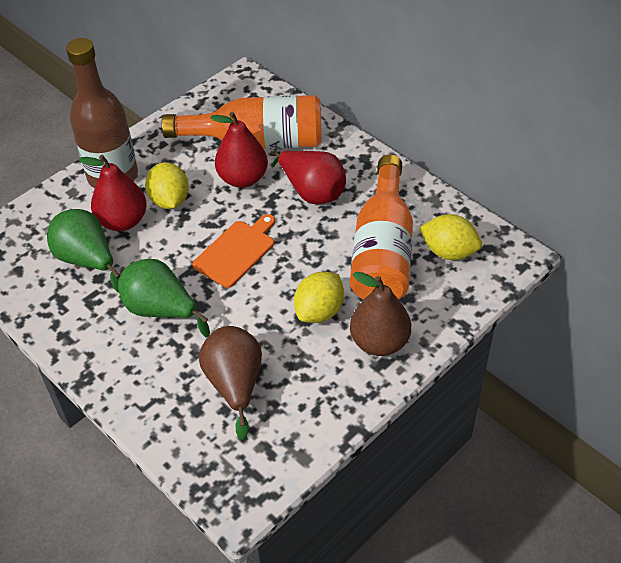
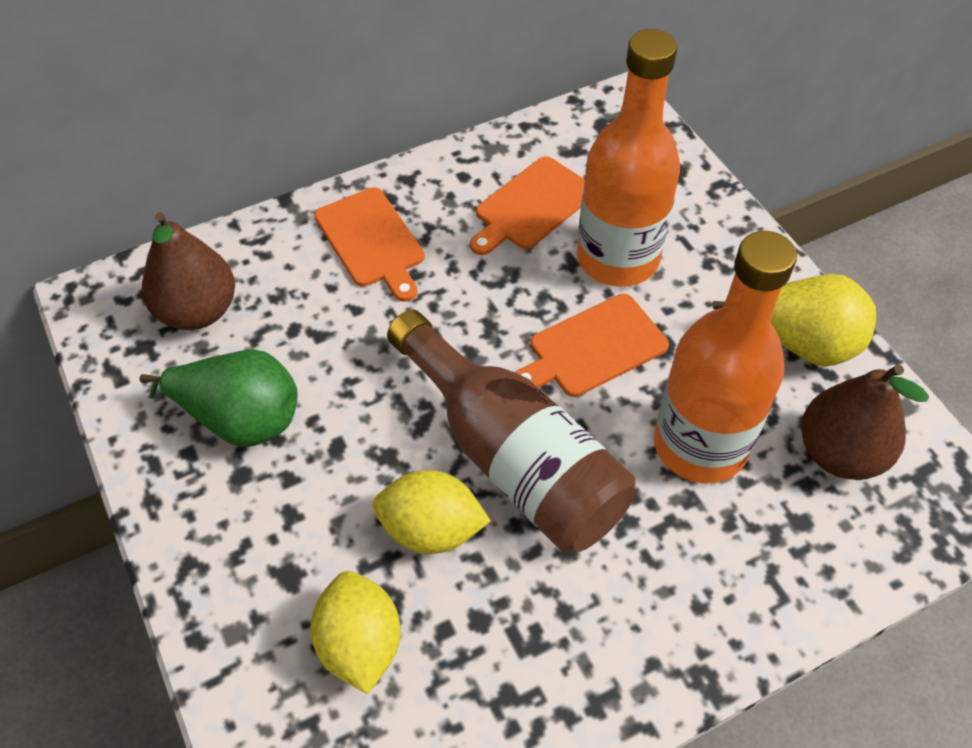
green pear: 2 -> 1
orange cutting board: 1 -> 3
red pear: 3 -> 0
yellow lemon: 3 -> 2
yellow pear: 0 -> 1

